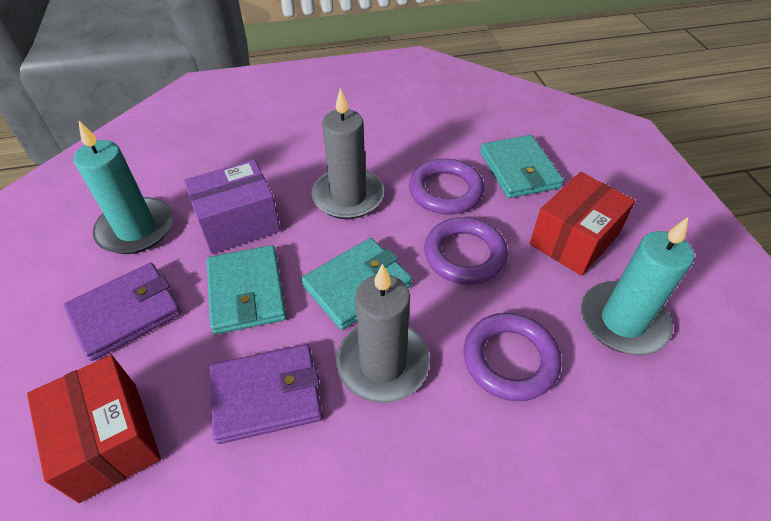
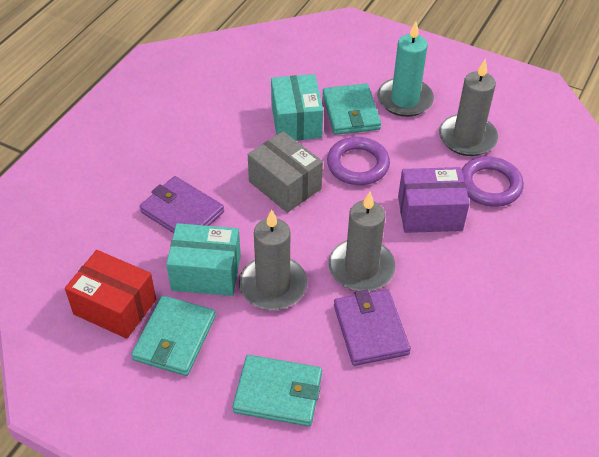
grey box: 0 -> 1
grey candle: 2 -> 3
purple ring: 3 -> 2
red box: 2 -> 1
turquoise box: 0 -> 2
turquoise candle: 2 -> 1

